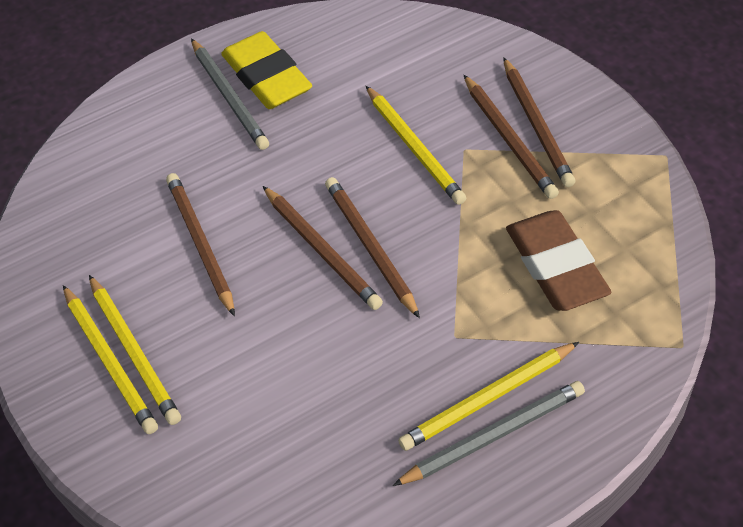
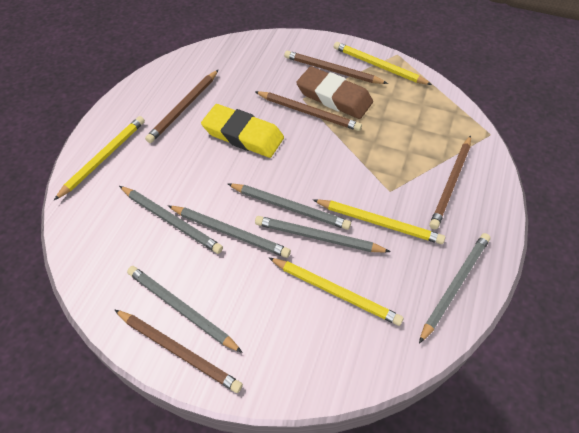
grey pencil: 2 -> 6

